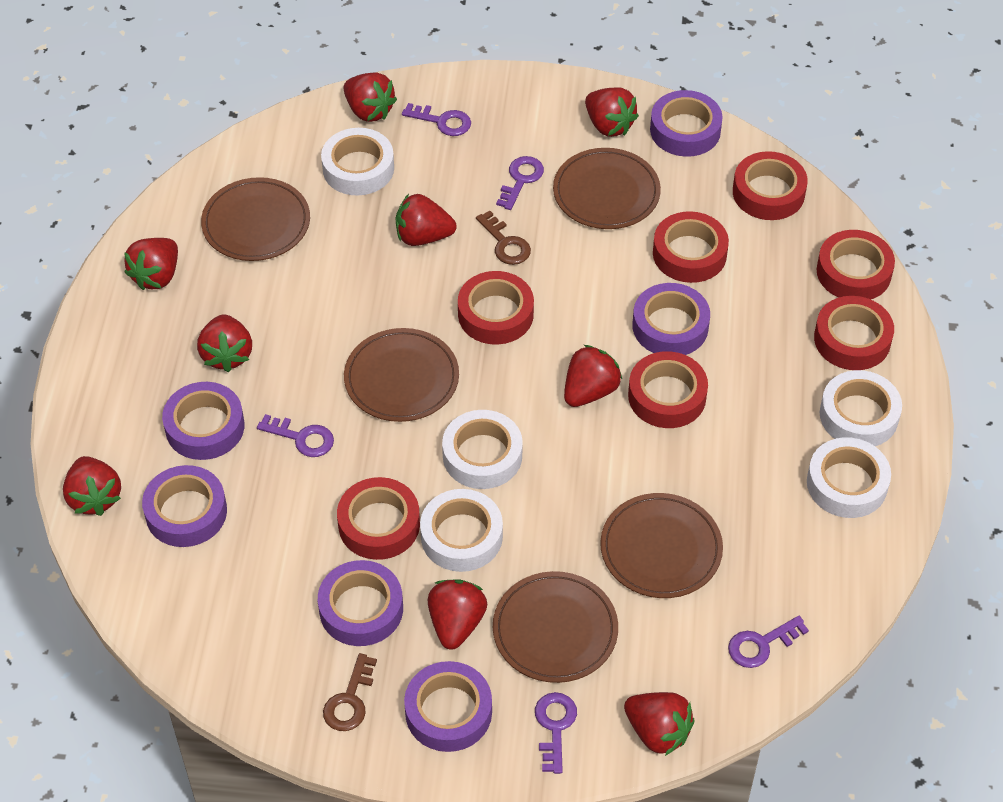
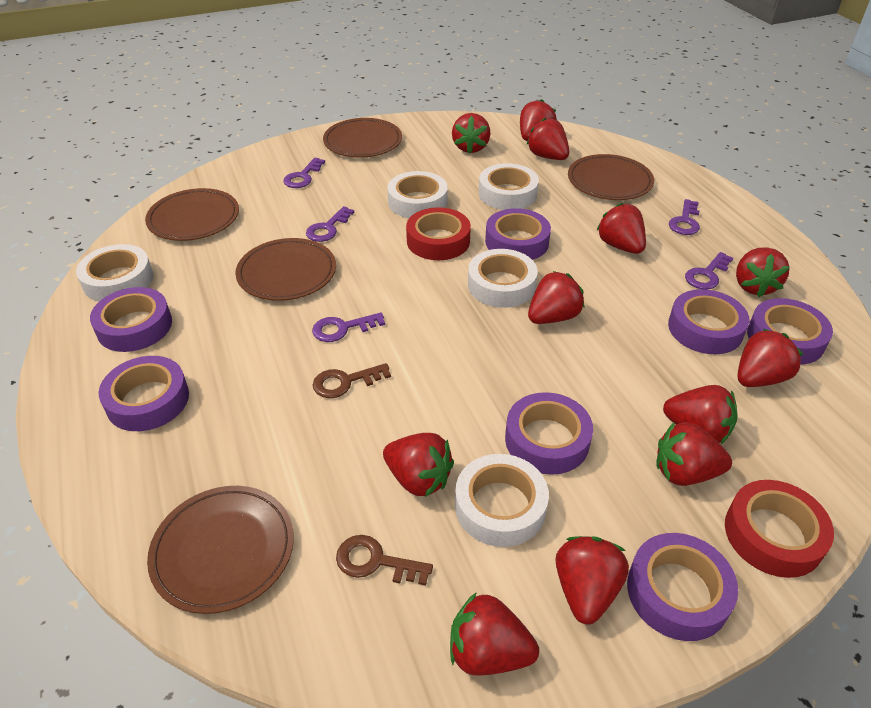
purple tape: 6 -> 7
red strawberry: 9 -> 12
red tape: 7 -> 2

